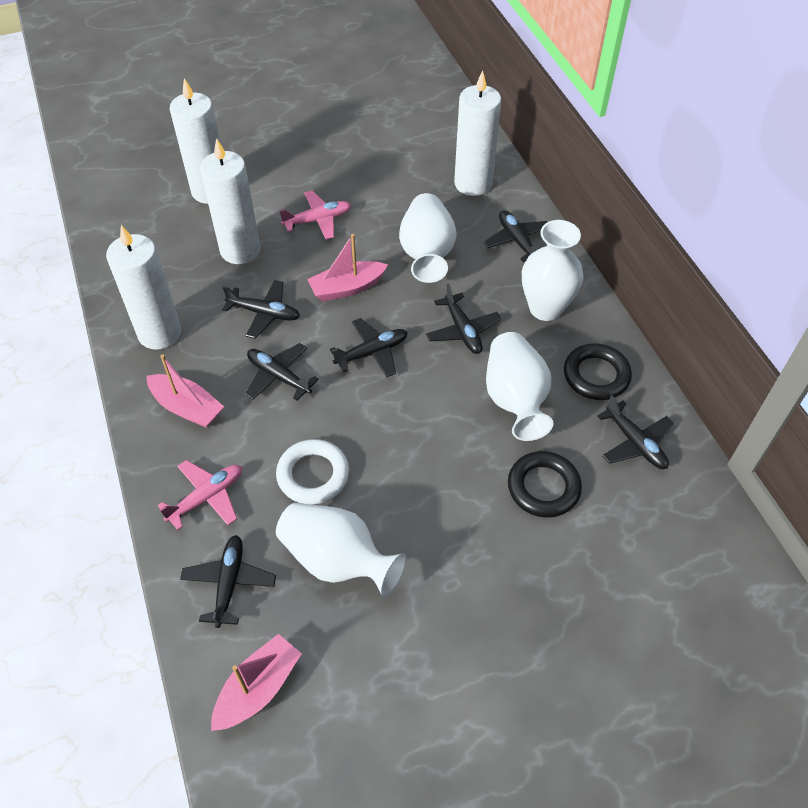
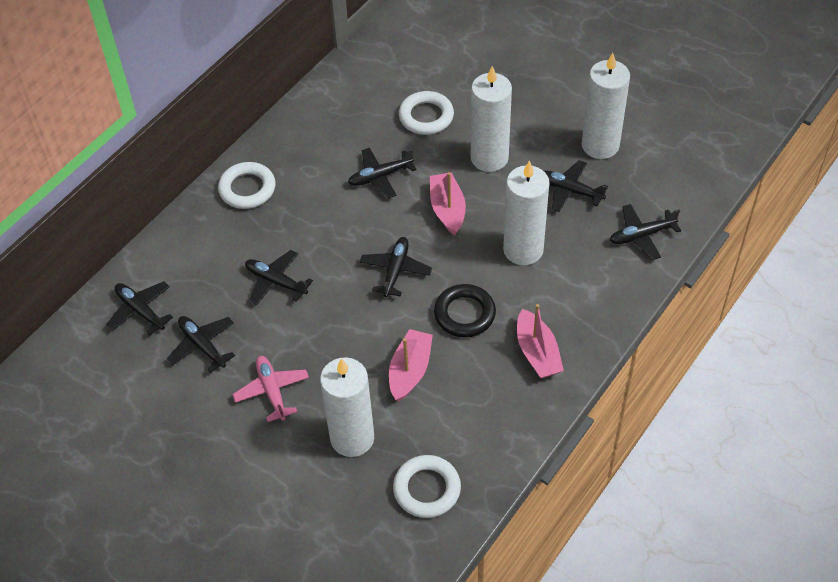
black ring: 2 -> 1
pink plane: 2 -> 1
white ring: 1 -> 3
white vase: 4 -> 0

